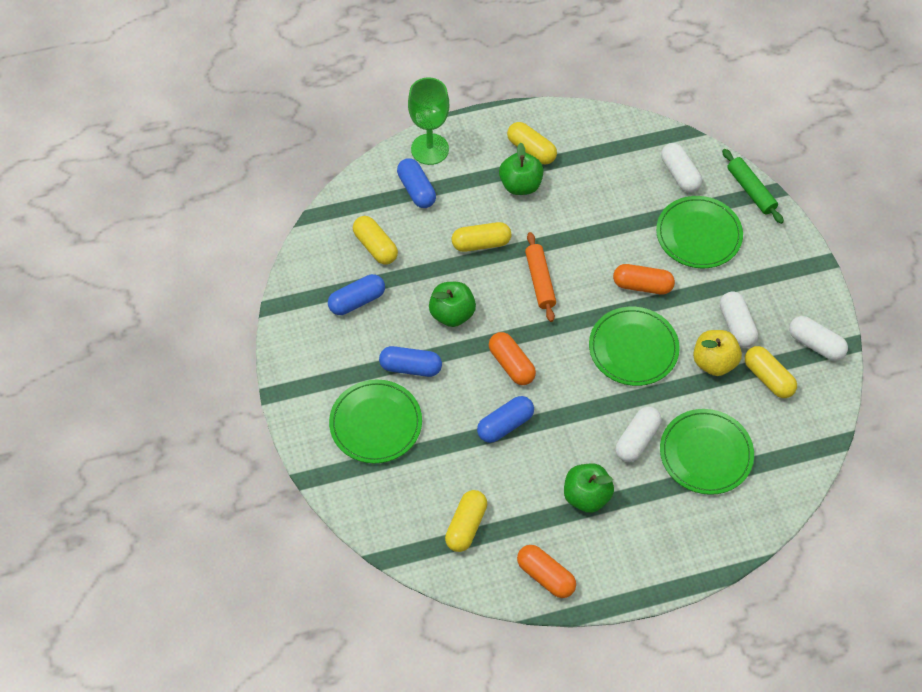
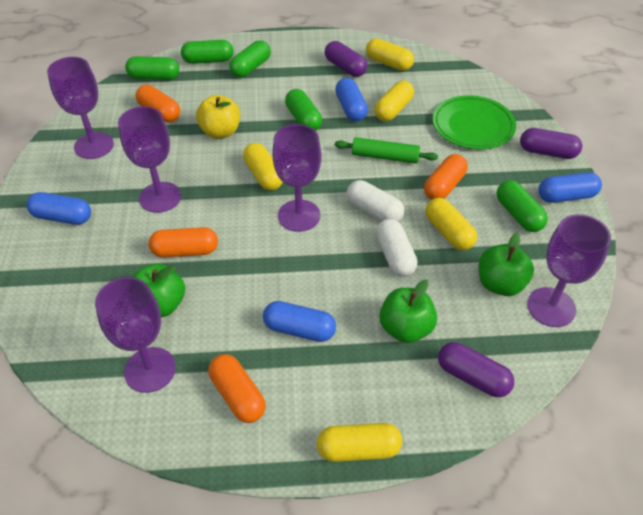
green capsule: 0 -> 5
green goblet: 1 -> 0
green plate: 4 -> 1
orange capsule: 3 -> 4
orange rolling pin: 1 -> 0
purple capsule: 0 -> 3
purple goblet: 0 -> 5
white capsule: 4 -> 2

